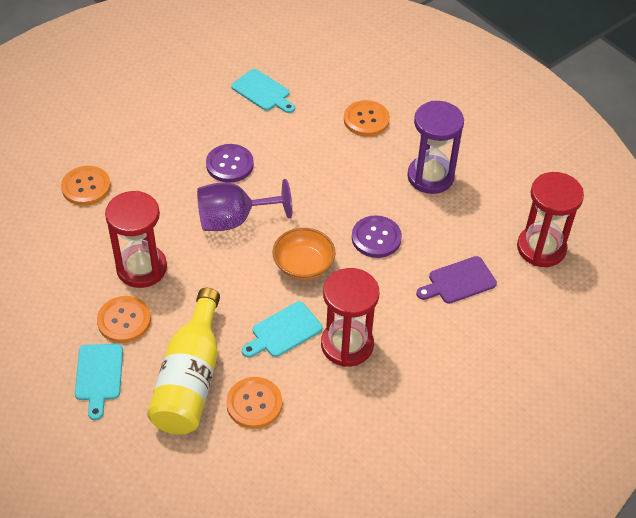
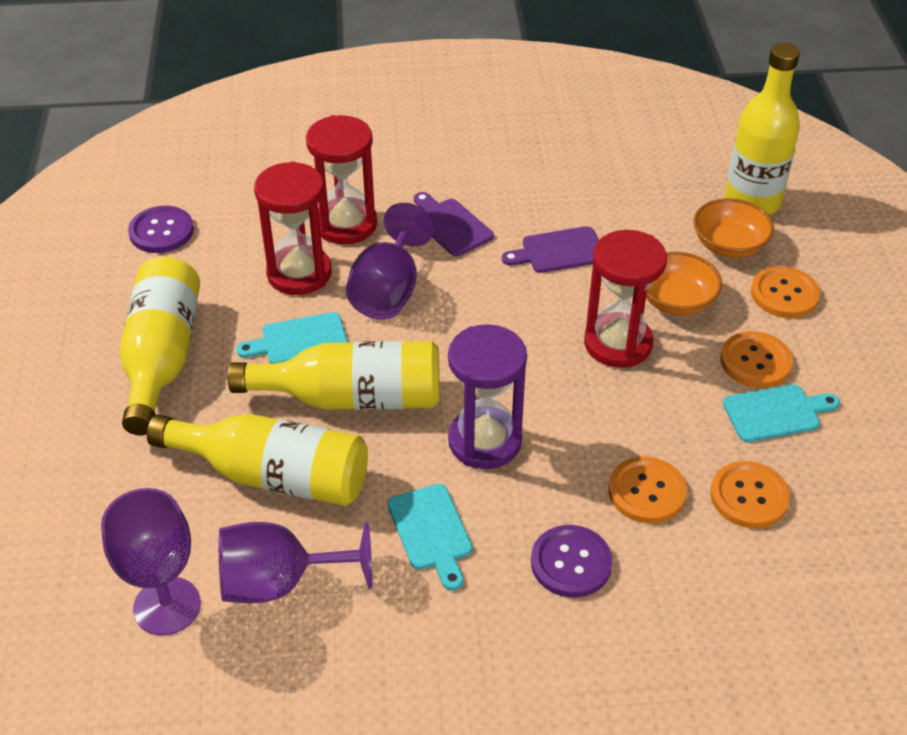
orange bowl: 1 -> 2
purple cutting board: 1 -> 2
purple goblet: 1 -> 3
yellow bottle: 1 -> 4

